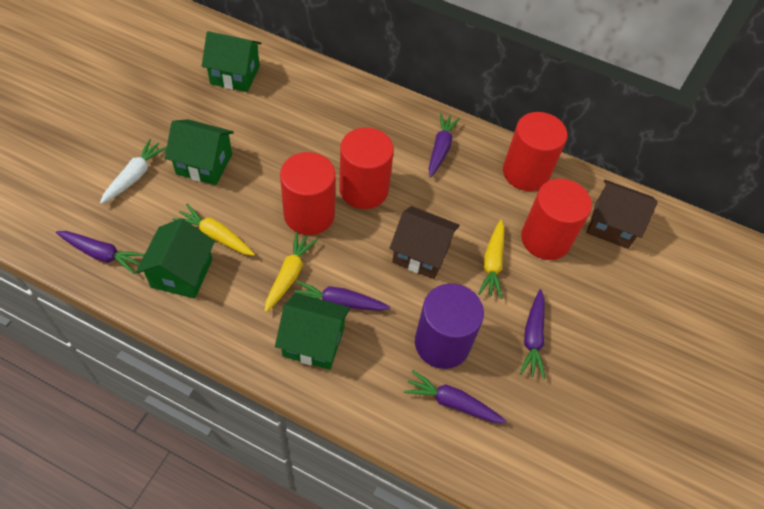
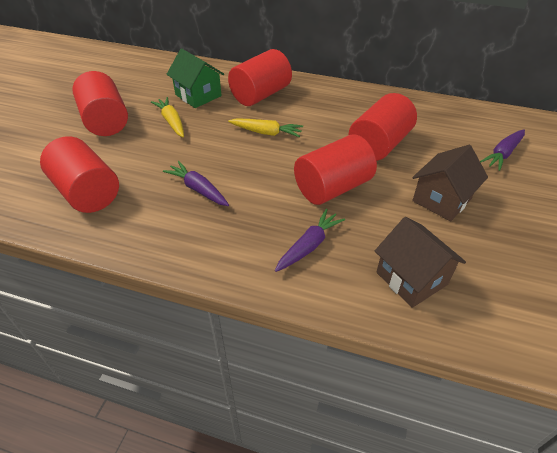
green house: 4 -> 1
purple carrot: 5 -> 3
purple cylinder: 1 -> 0
red cylinder: 4 -> 5
white carrot: 1 -> 0
yellow carrot: 3 -> 2

